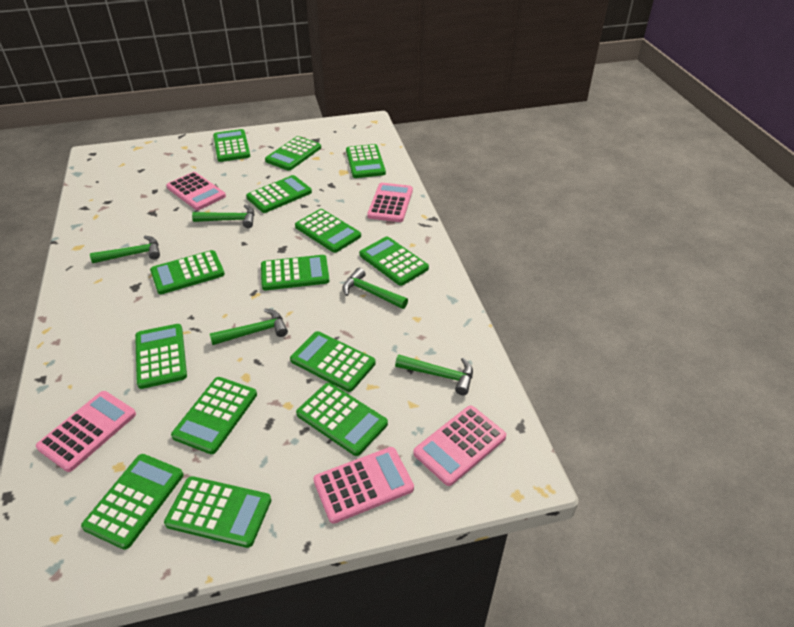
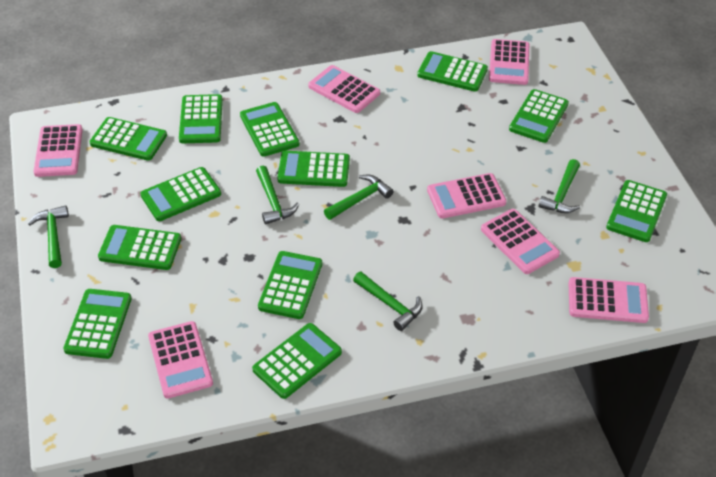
green calculator: 14 -> 12
pink calculator: 5 -> 7

